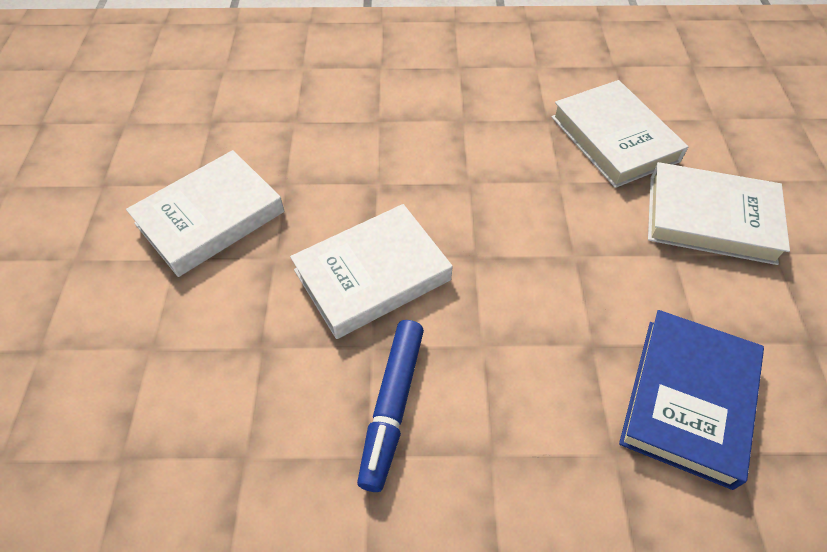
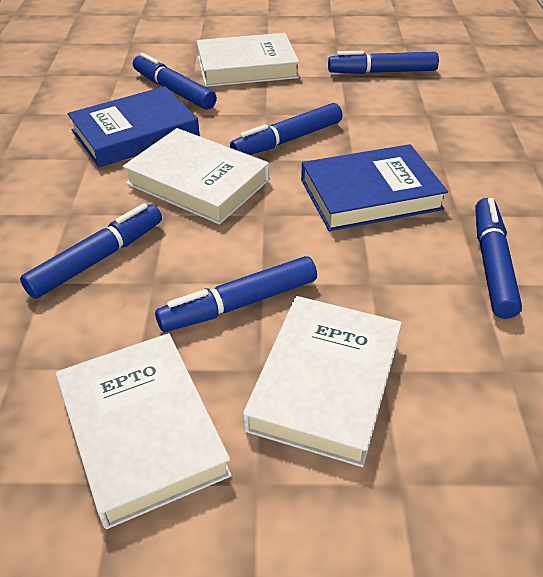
blue book: 1 -> 2
blue marker: 1 -> 6

